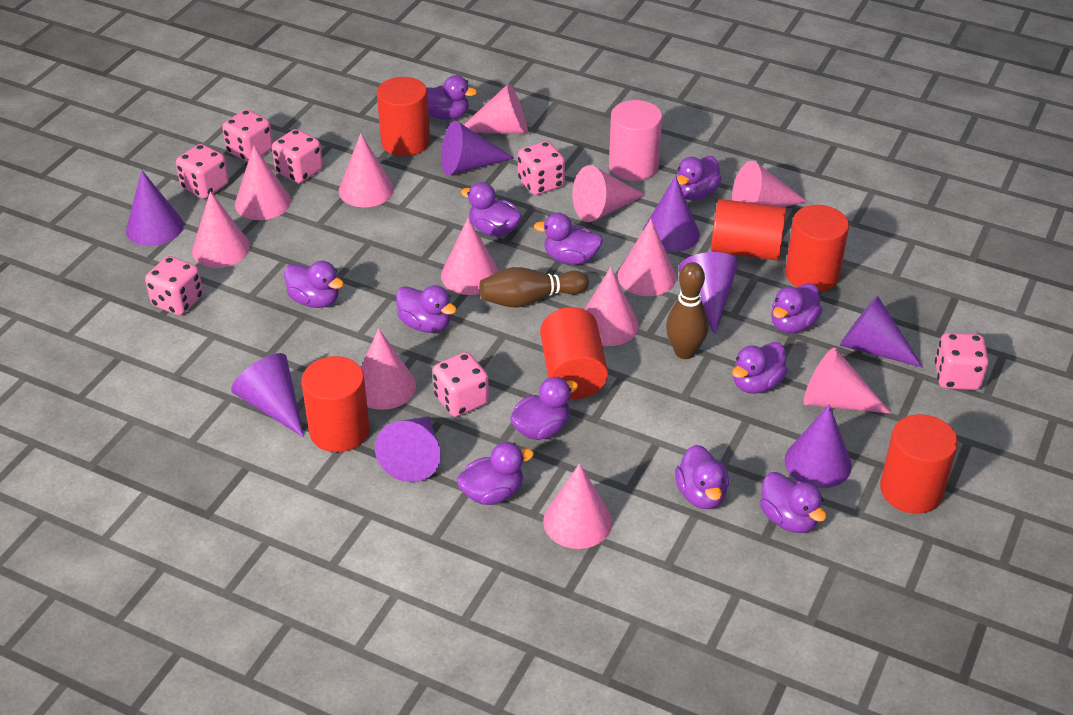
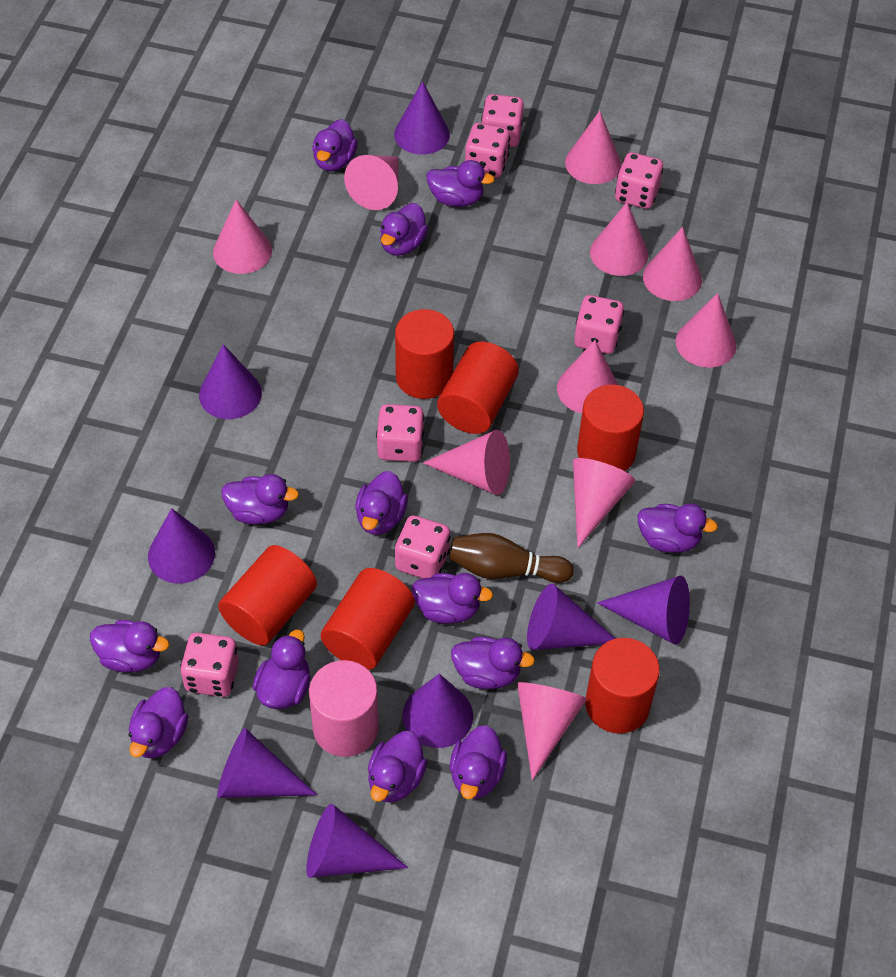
brown bowling pin: 2 -> 1
pink cone: 12 -> 10
purple duck: 12 -> 13

